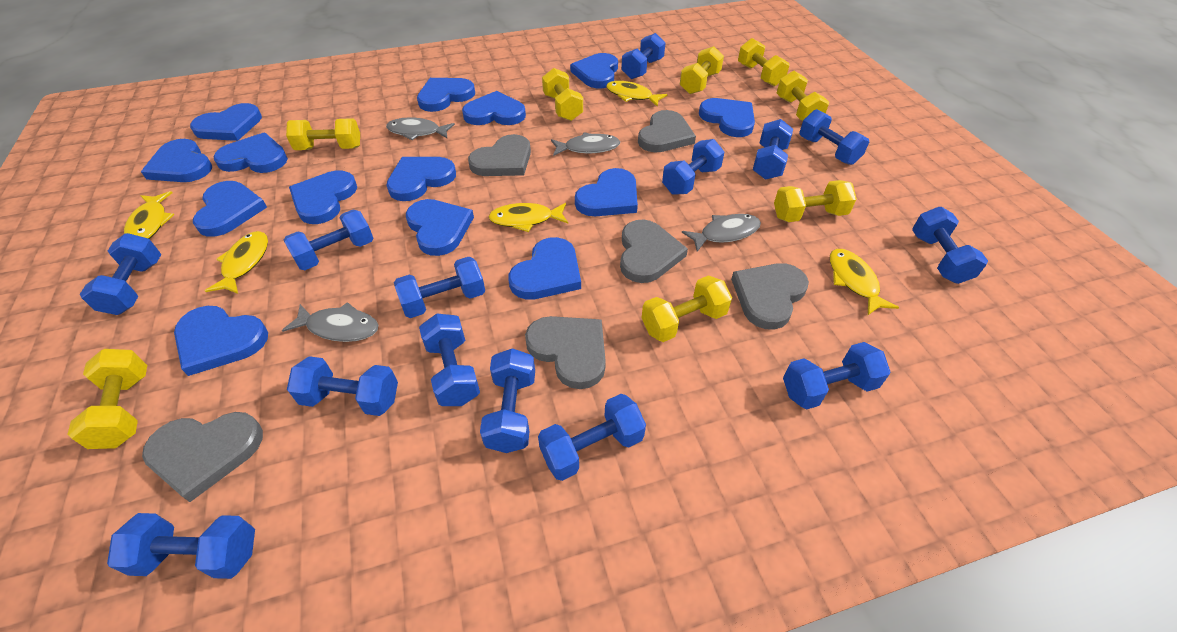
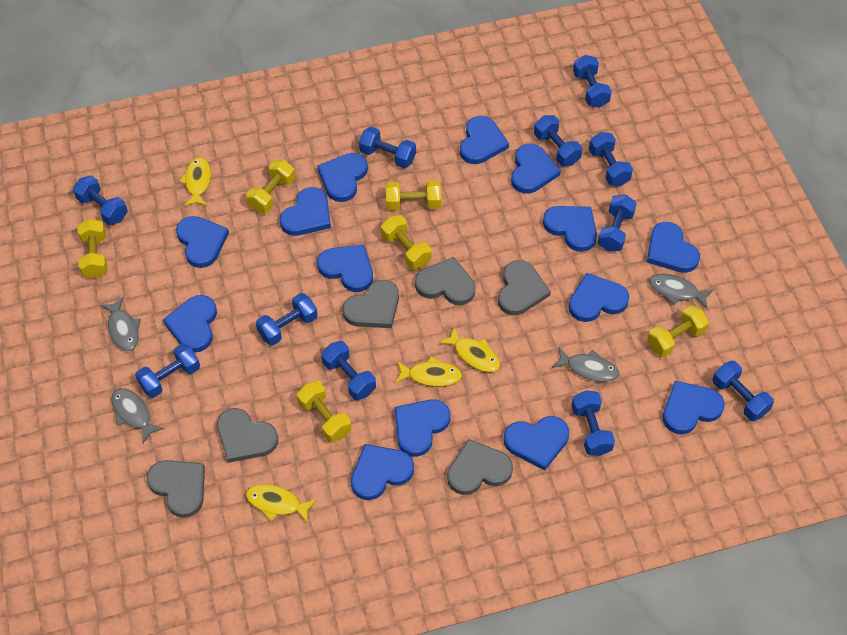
blue dumbbell: 14 -> 11
yellow dumbbell: 8 -> 6
yellow fish: 5 -> 4

